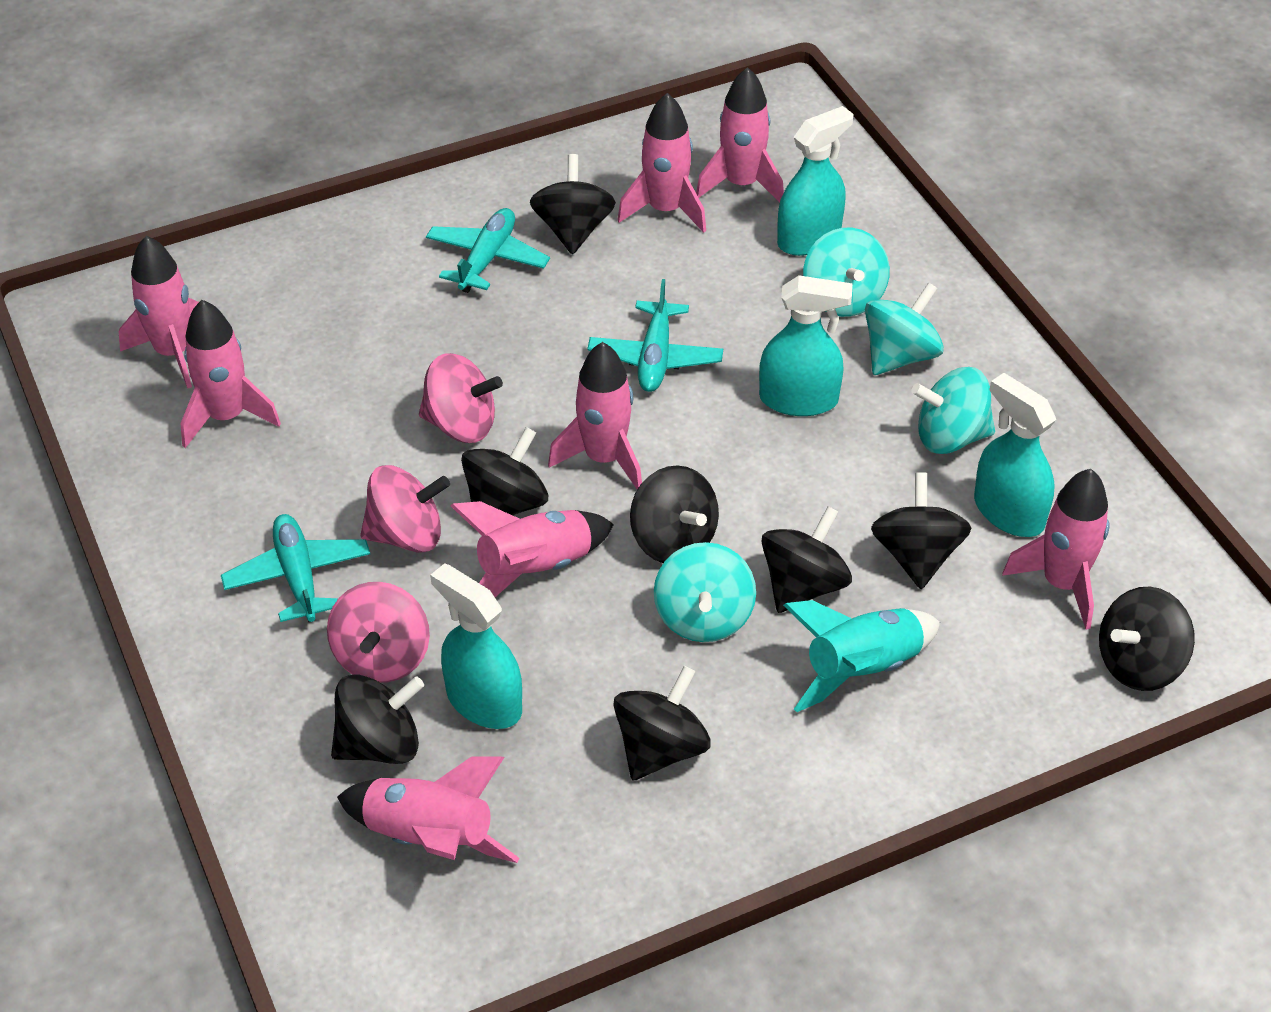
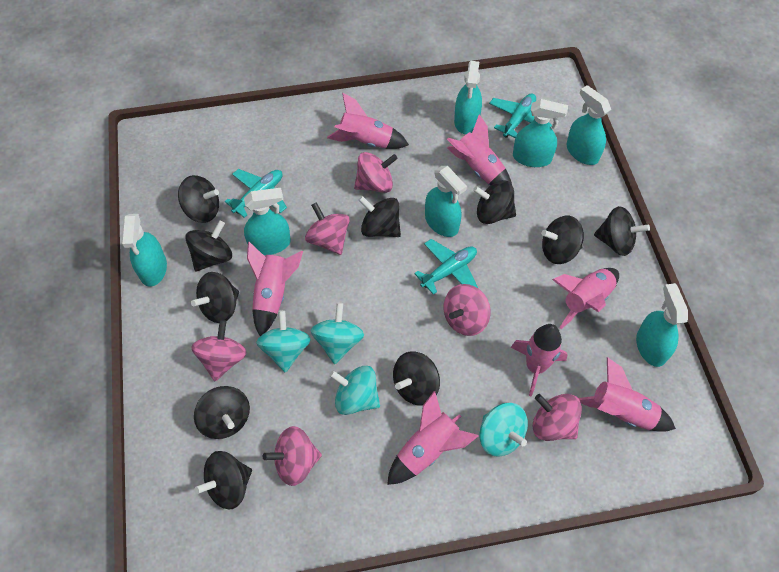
black spinning top: 8 -> 10
pink rocket: 8 -> 7
pink spinning top: 3 -> 6
turquoise rocket: 1 -> 0
turquoise spray bottle: 4 -> 7

